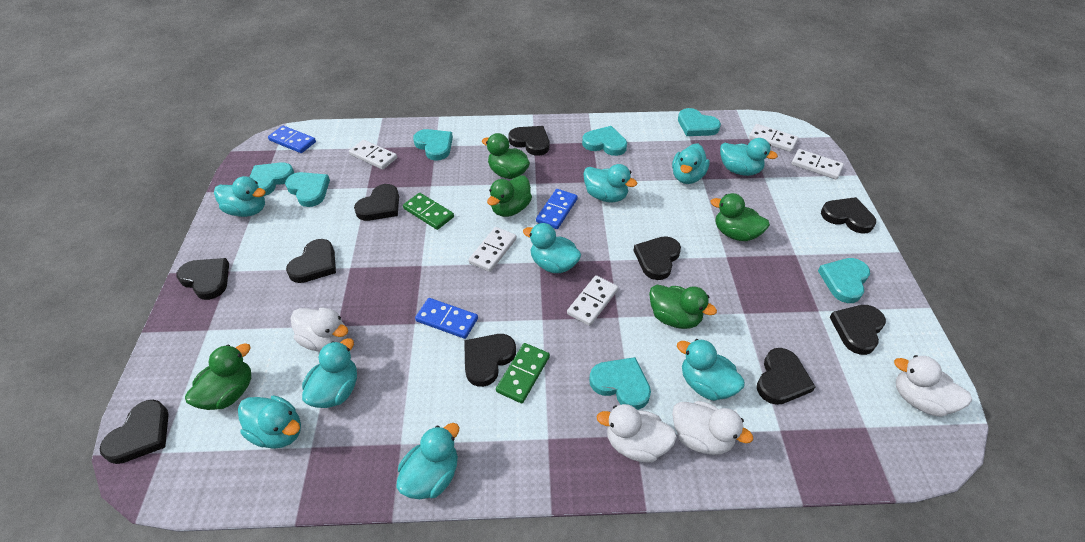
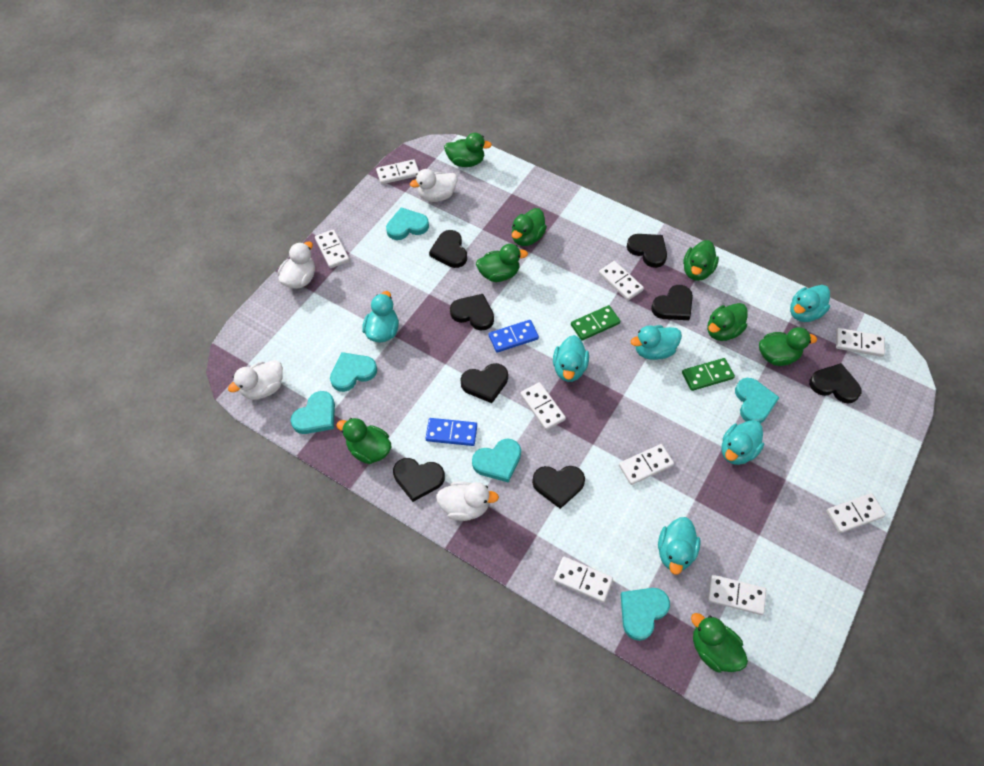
black heart: 10 -> 8
blue domino: 3 -> 2
green duck: 5 -> 8
turquoise duck: 9 -> 6
turquoise heart: 7 -> 6
white domino: 5 -> 9

